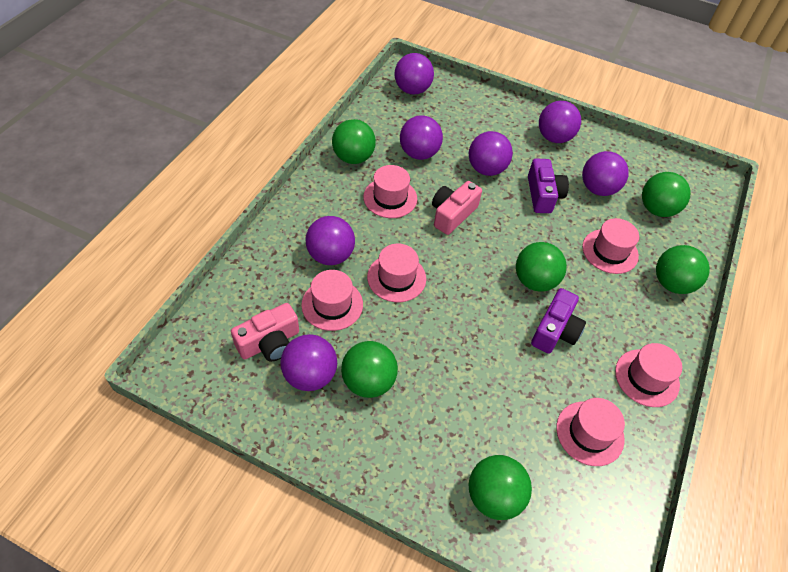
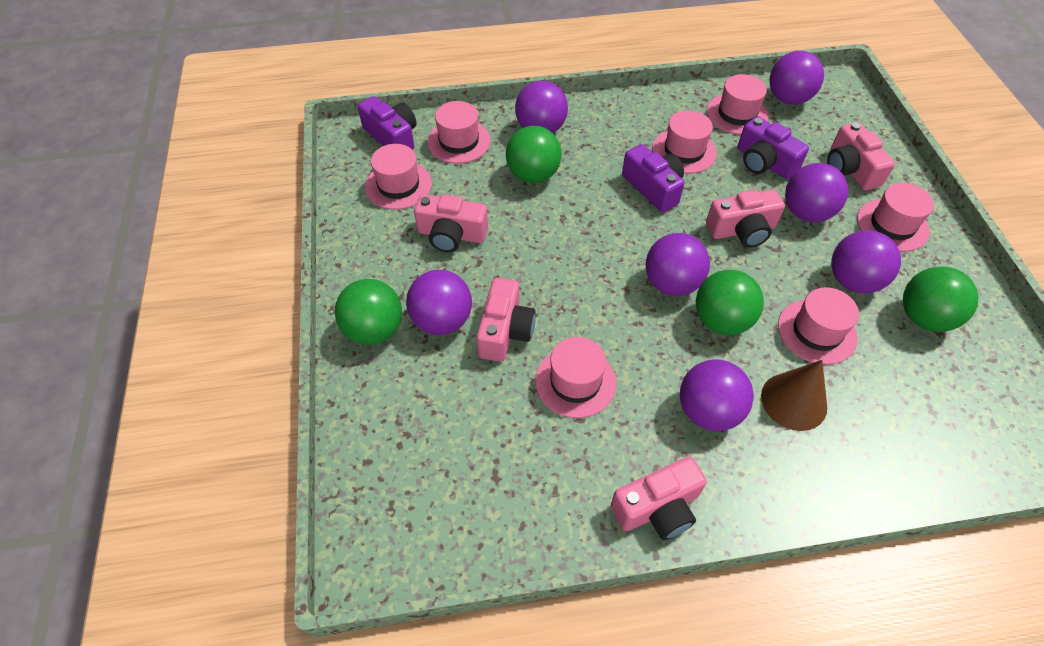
brown cone: 0 -> 1
green ball: 6 -> 4
pink camera: 2 -> 5
pink hat: 6 -> 7
purple camera: 2 -> 3

